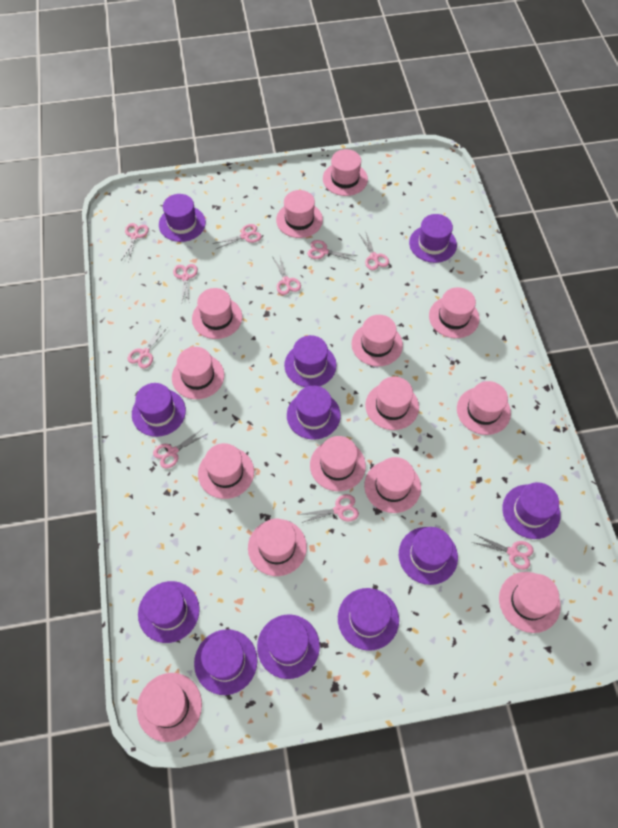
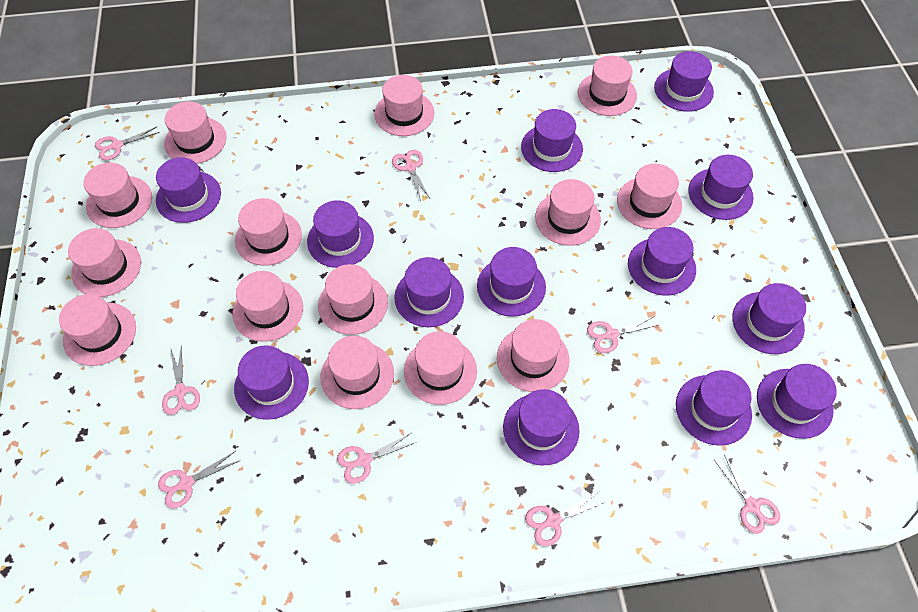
pink scissors: 10 -> 8
purple hat: 11 -> 13

